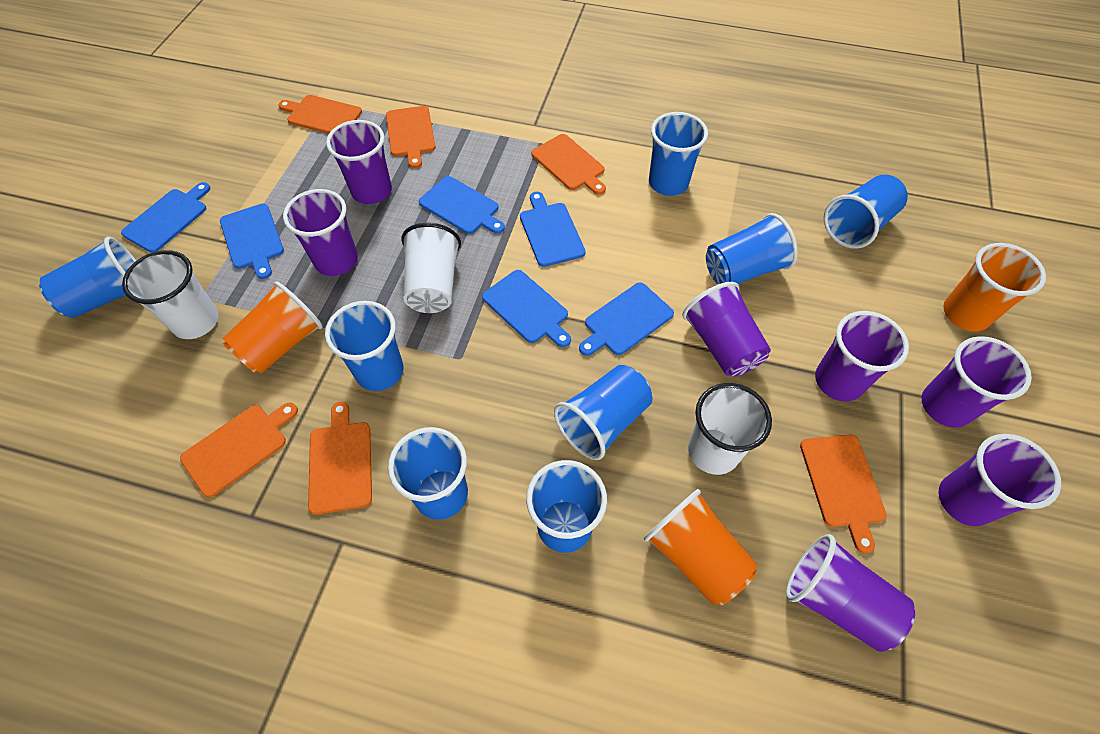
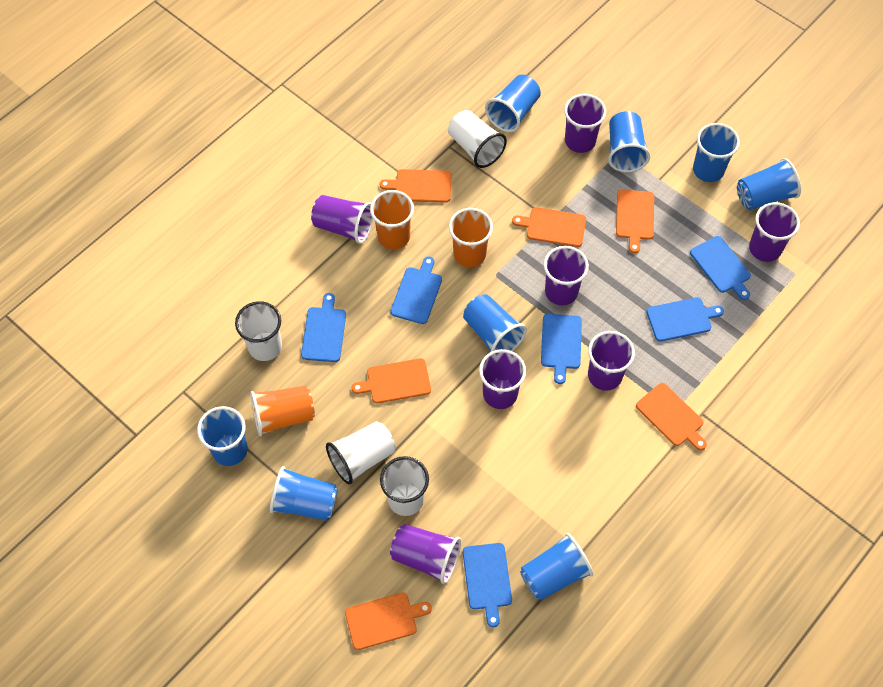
white cup: 3 -> 4

